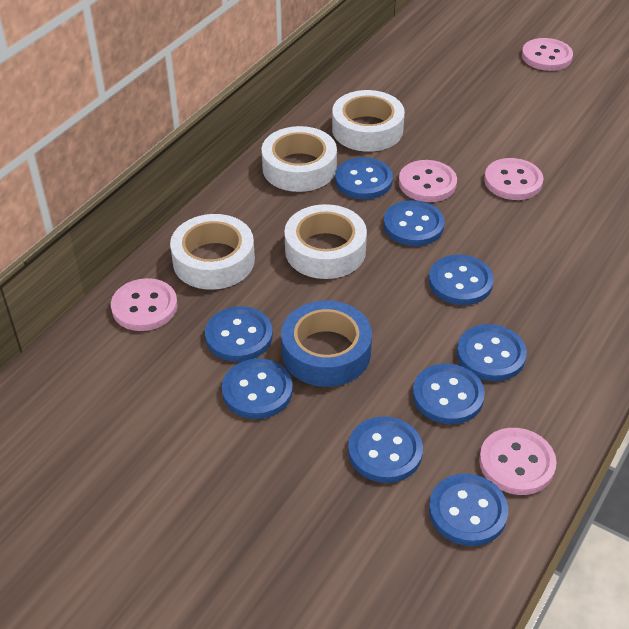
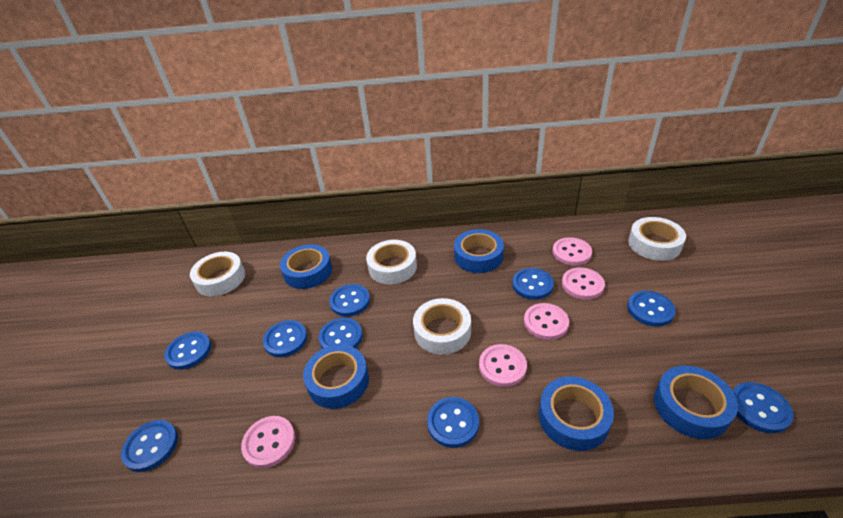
blue tape: 1 -> 5

